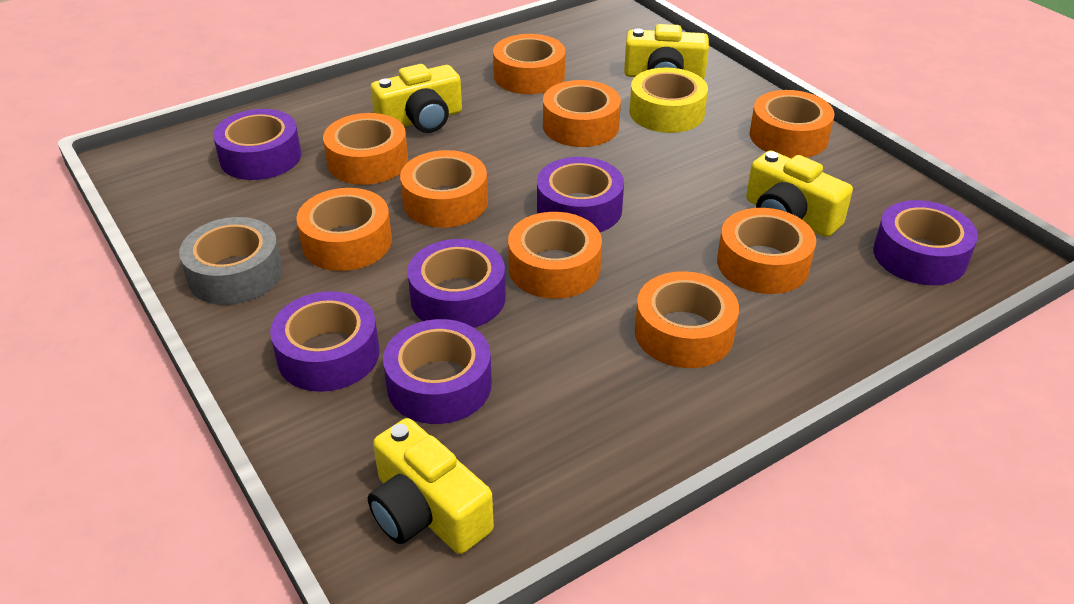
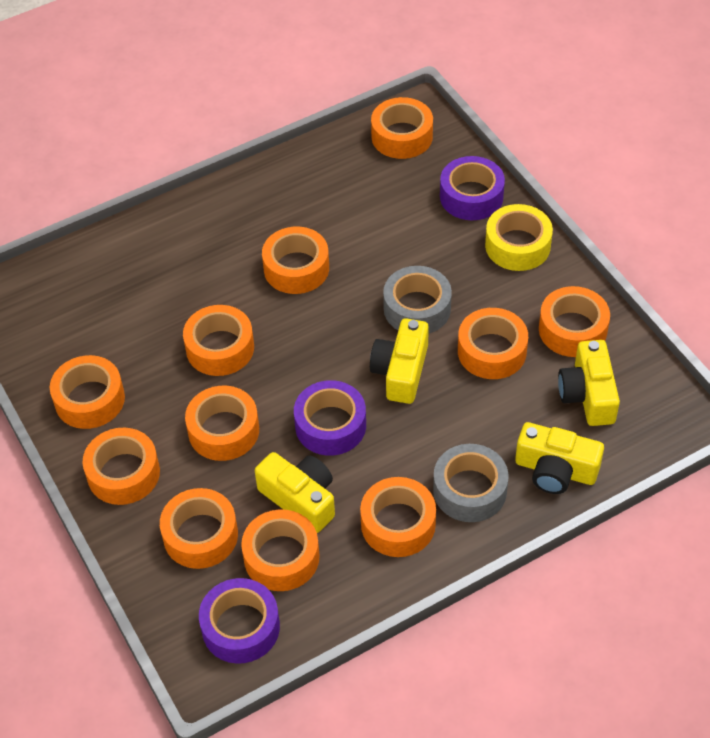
grey tape: 1 -> 2
orange tape: 9 -> 11
purple tape: 6 -> 3

